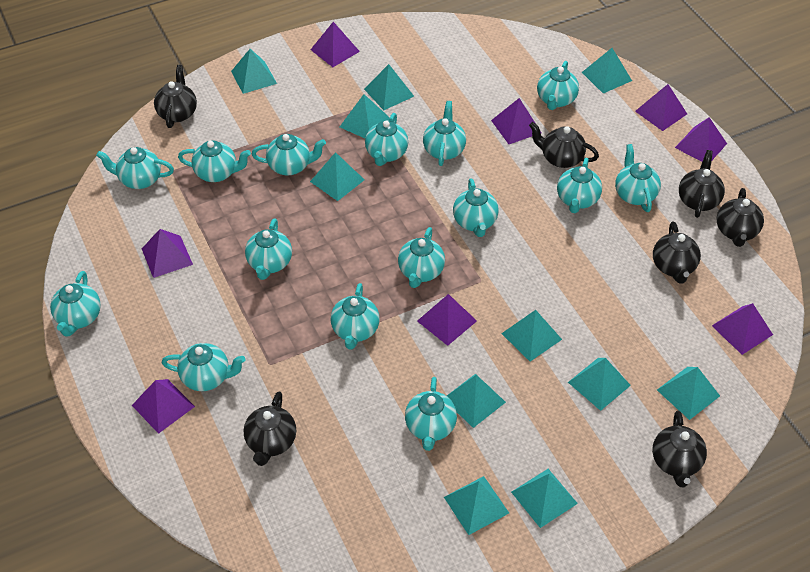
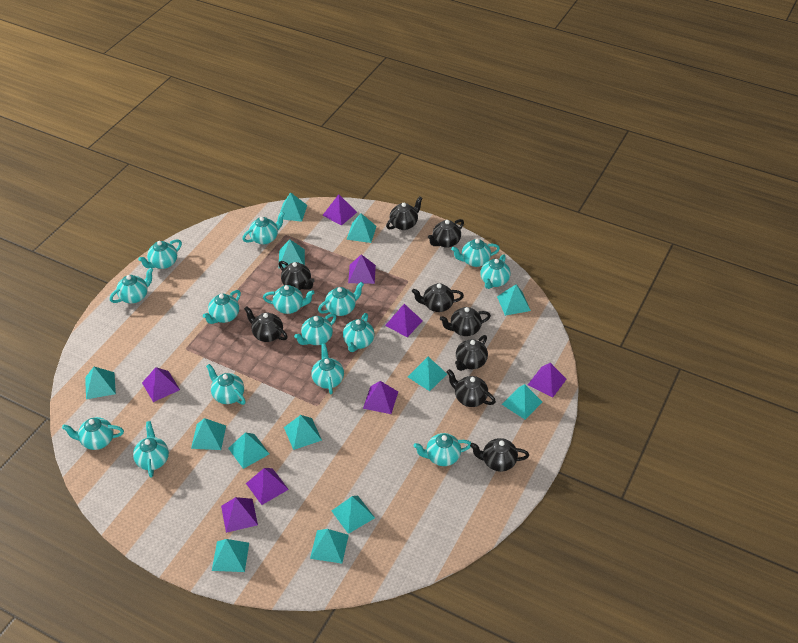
black teapot: 7 -> 9
turquoise pyramid: 11 -> 13

